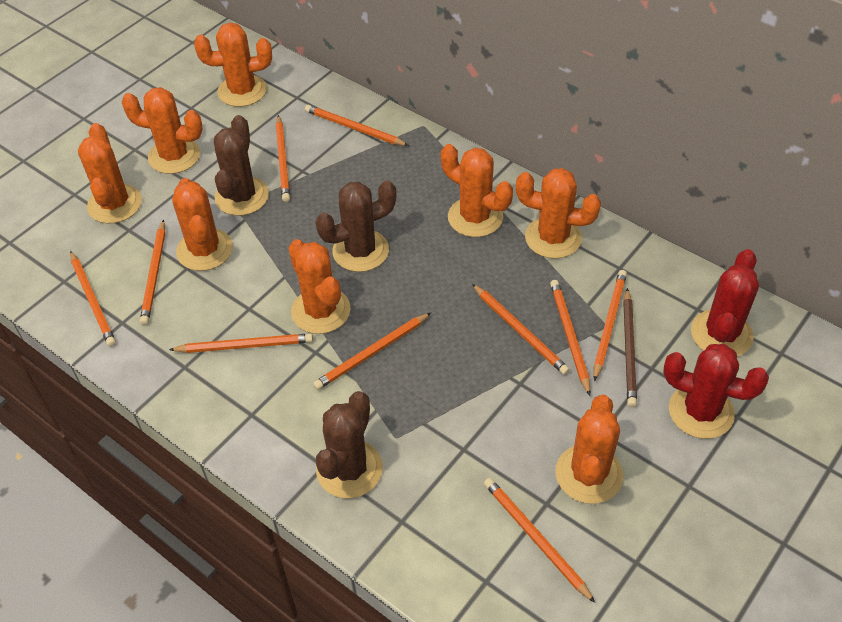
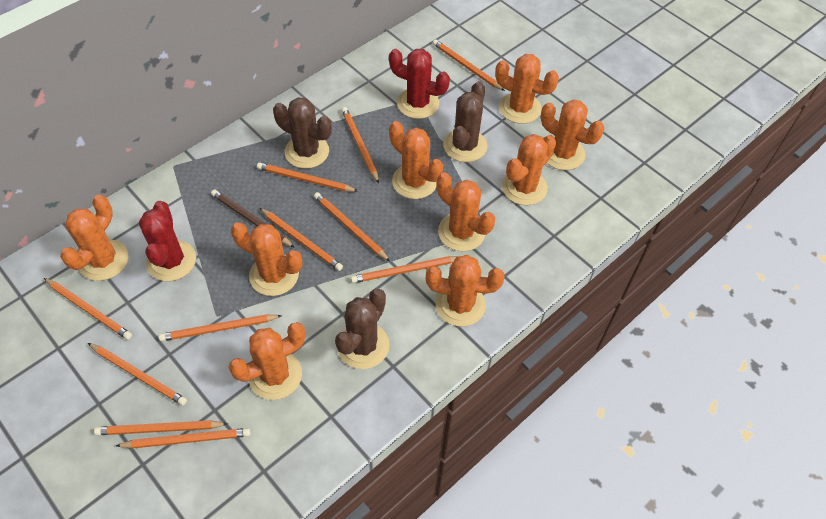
orange cactus: 8 -> 9
orange pencil: 10 -> 11

